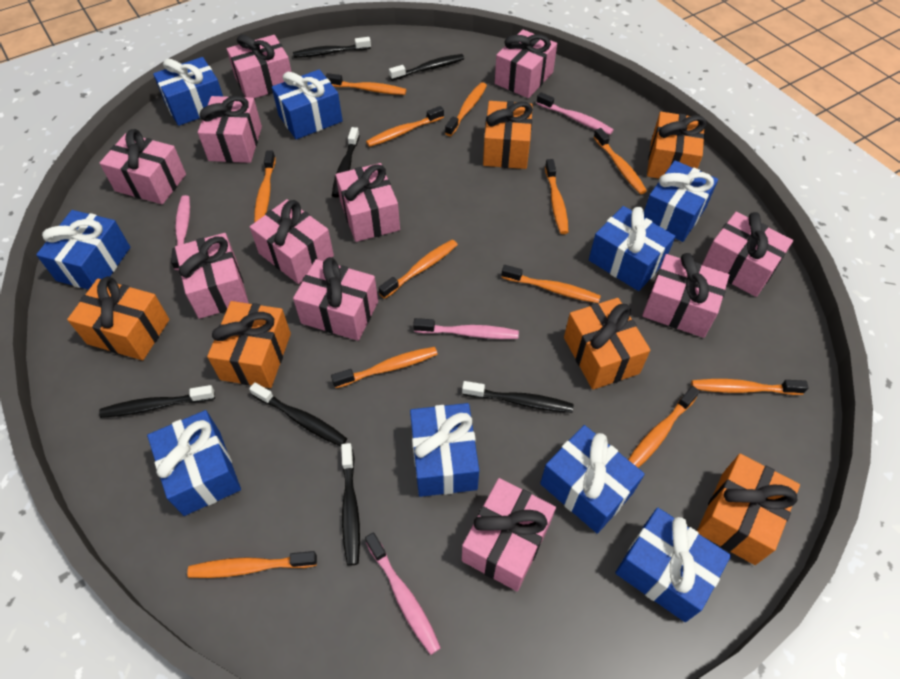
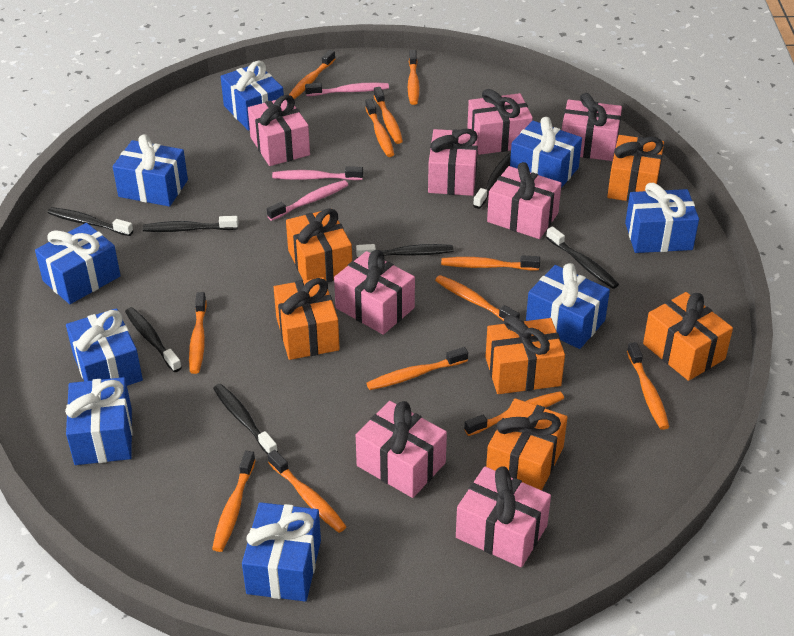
pink gift: 11 -> 8
pink toothbrush: 4 -> 3

